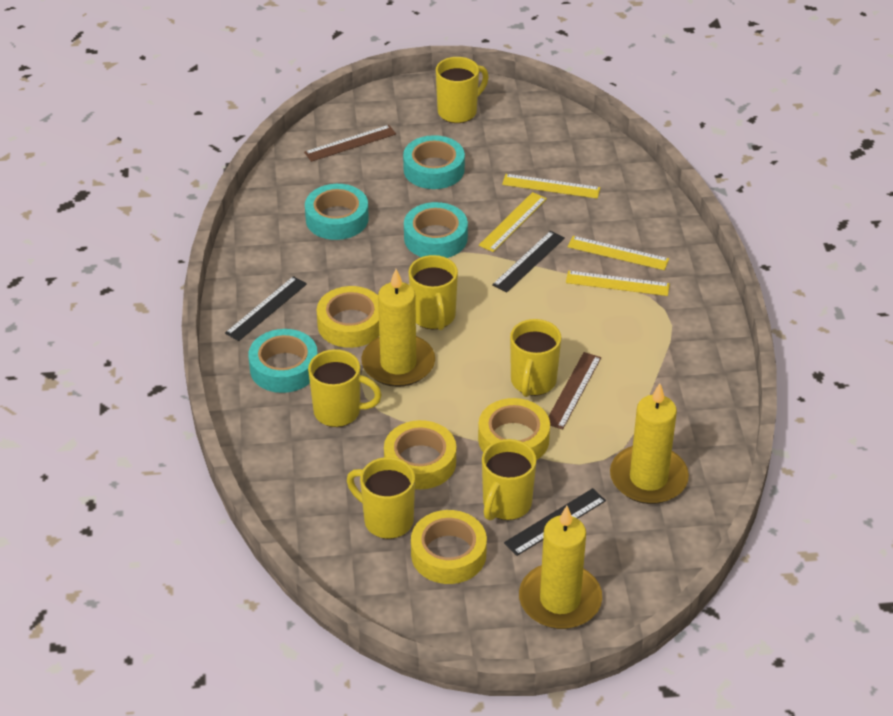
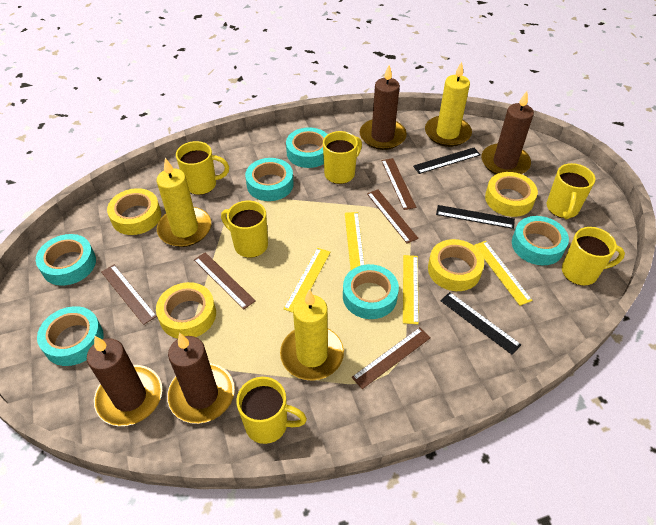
brown candle: 0 -> 4
brown ruler: 2 -> 5
turquoise tape: 4 -> 6

